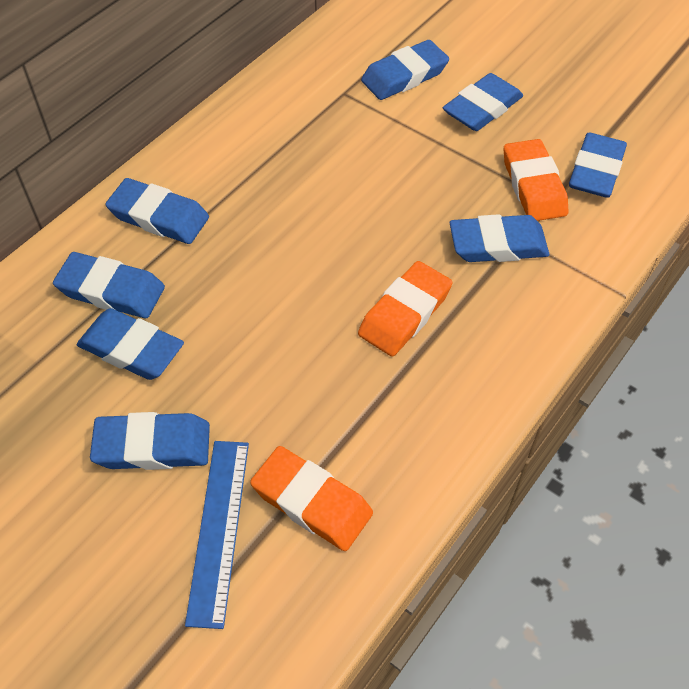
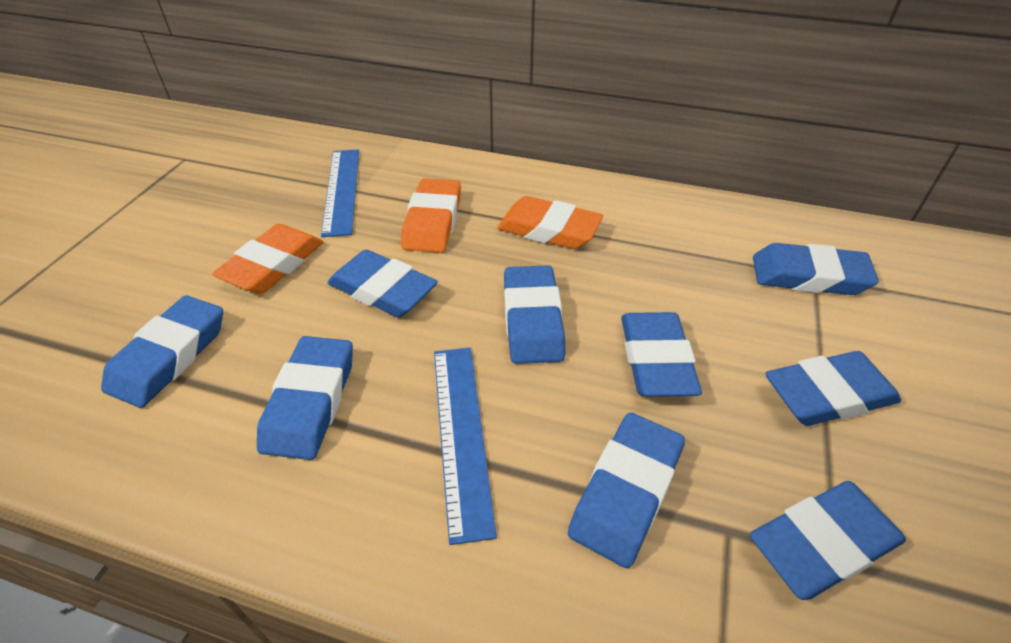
blue eraser: 8 -> 9
blue ruler: 1 -> 2

